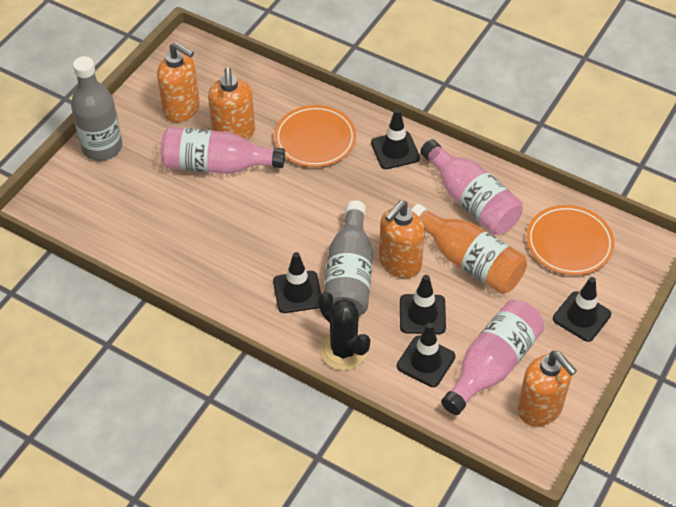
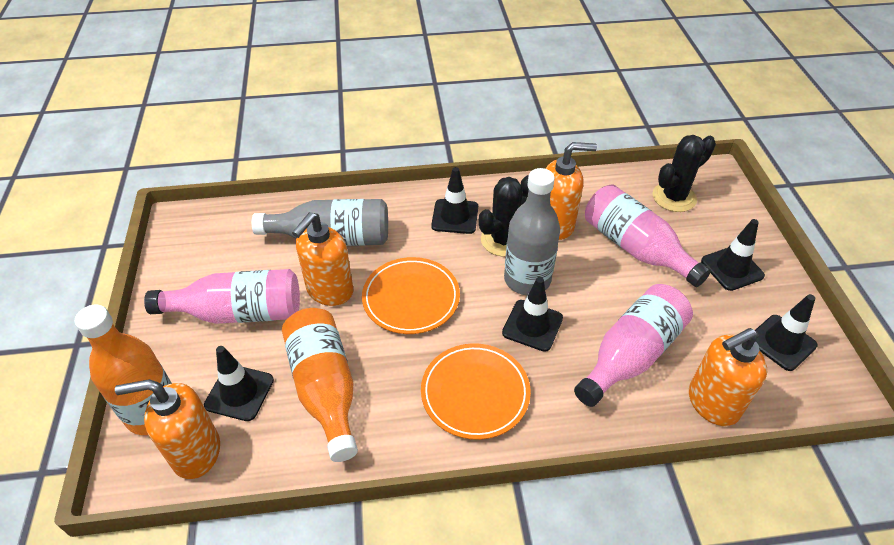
black cactus: 1 -> 2
orange bottle: 1 -> 2

